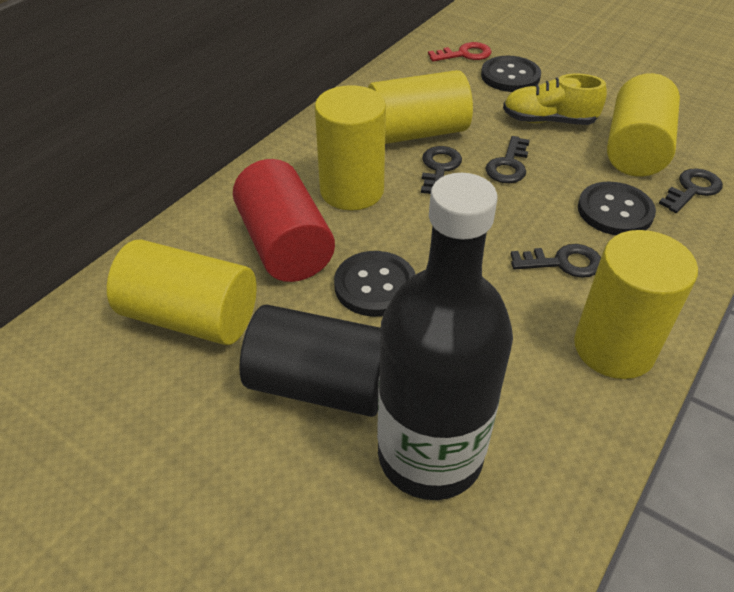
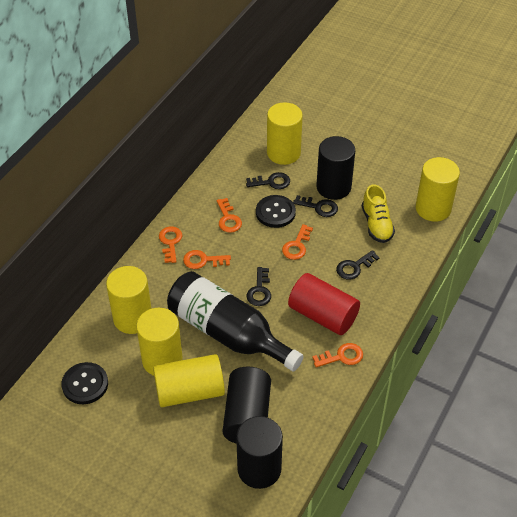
black button: 3 -> 2
black cylinder: 1 -> 3
orange key: 0 -> 5
red key: 1 -> 0

